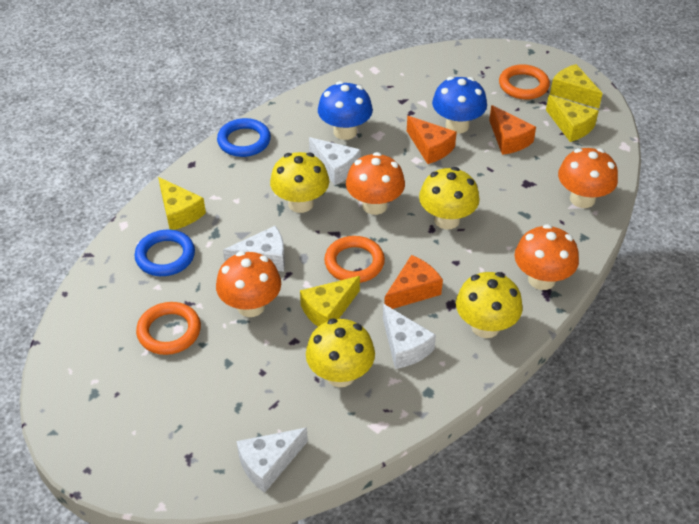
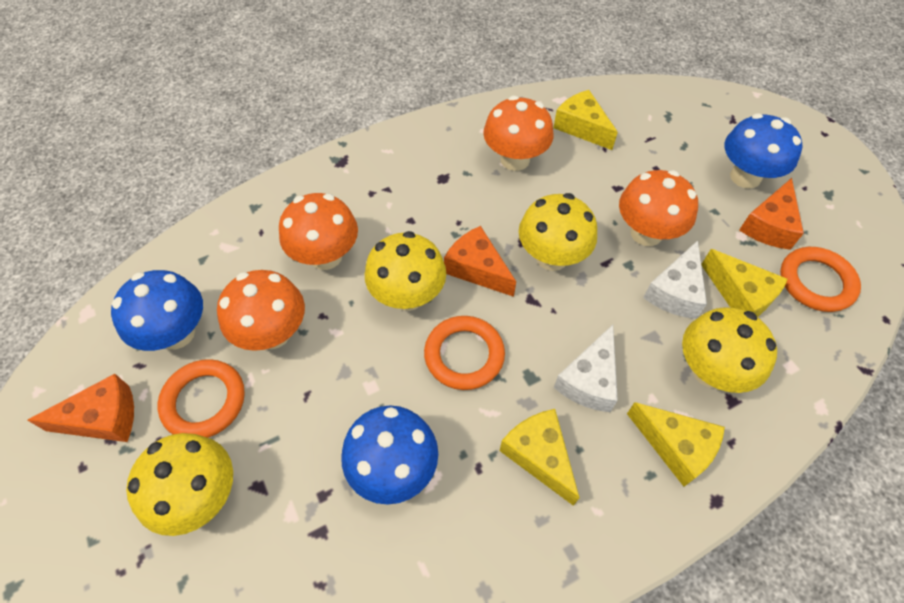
blue mushroom: 2 -> 3
blue ring: 2 -> 0
white cheese: 4 -> 2

